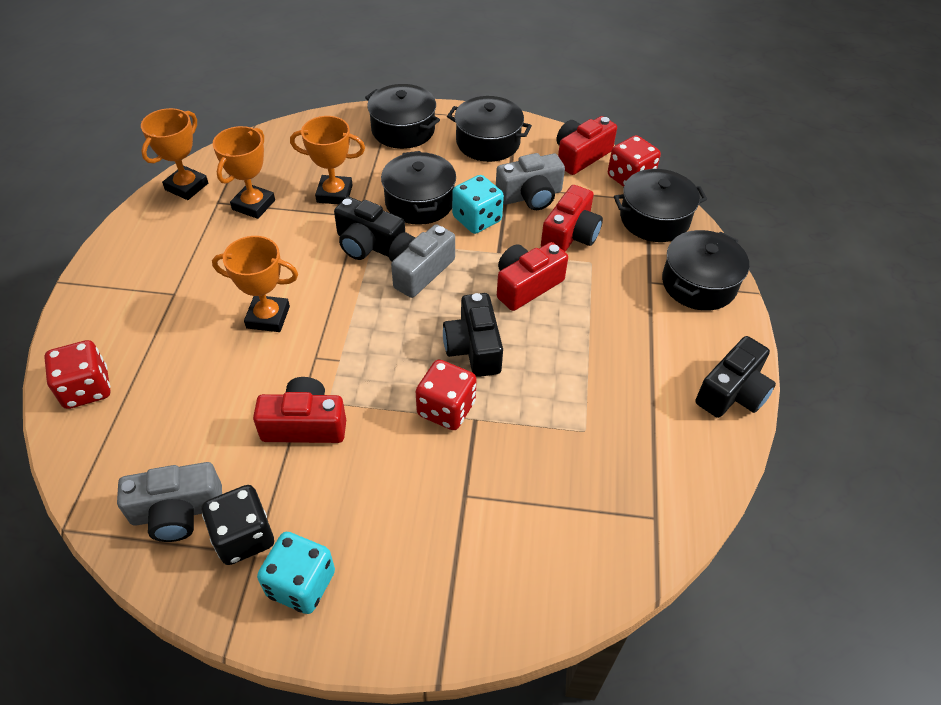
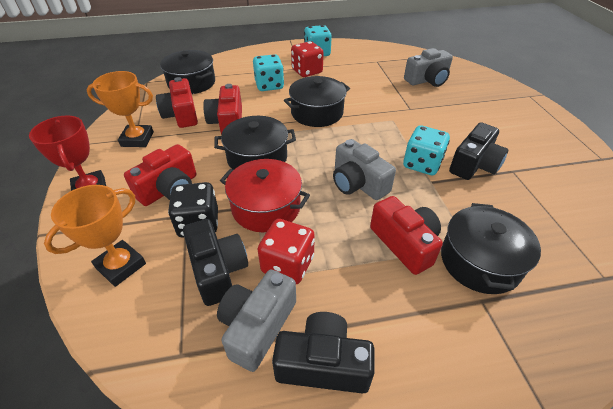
black pot: 5 -> 4
orange trophy: 4 -> 2
red dice: 3 -> 2
red pot: 0 -> 1
red trophy: 0 -> 1
turquoise dice: 2 -> 3

